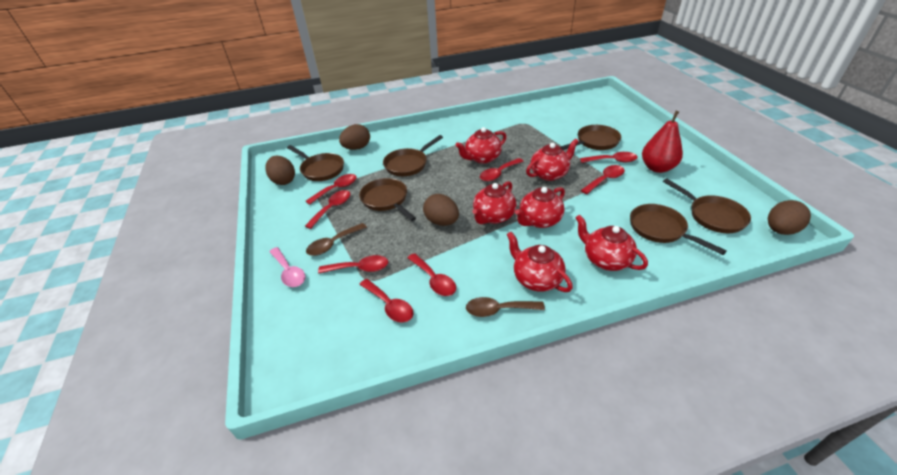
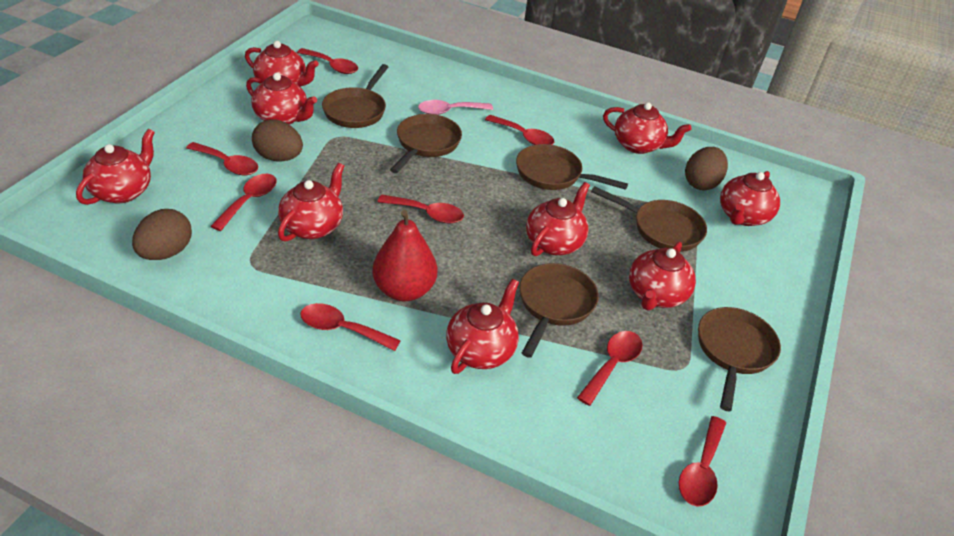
brown egg: 4 -> 3
brown spoon: 2 -> 0
red teapot: 6 -> 9

